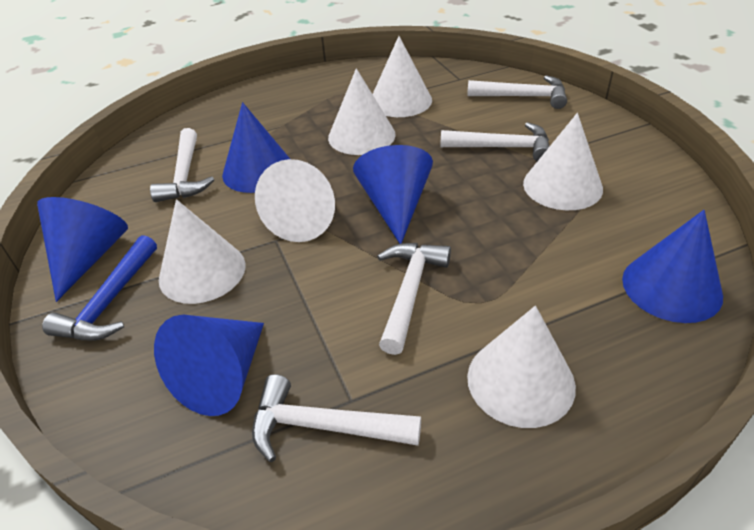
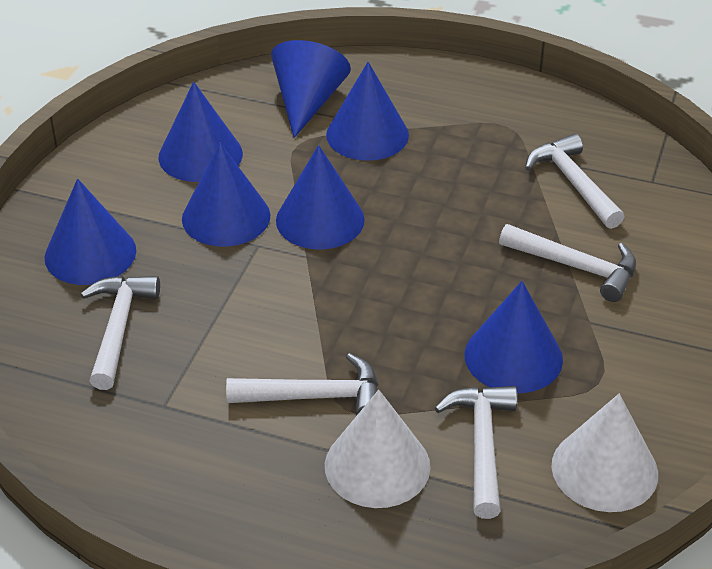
blue cone: 5 -> 7
blue hammer: 1 -> 0
white cone: 6 -> 2

